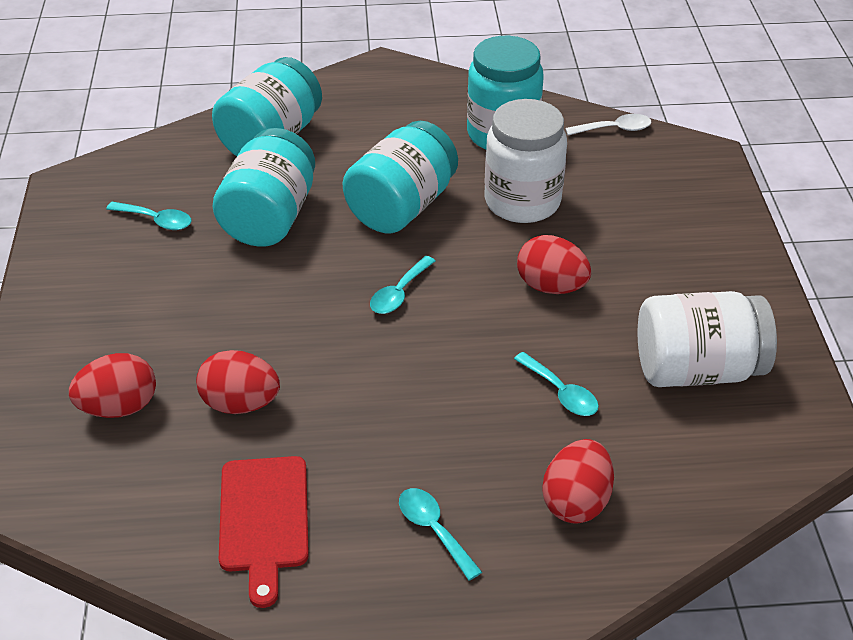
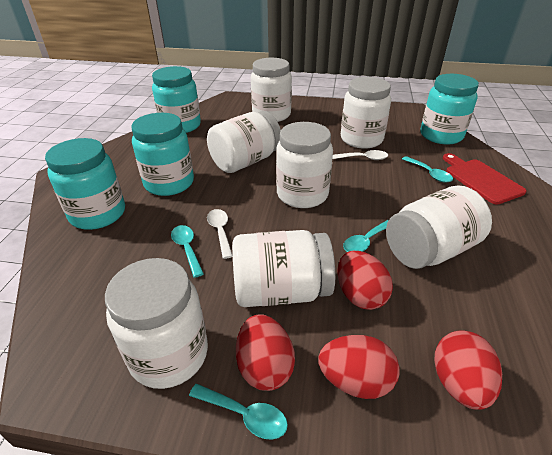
white jar: 2 -> 7
white spoon: 1 -> 2

